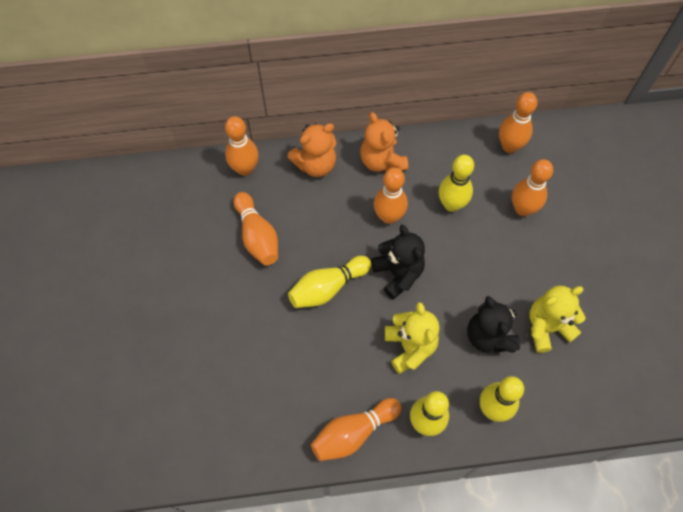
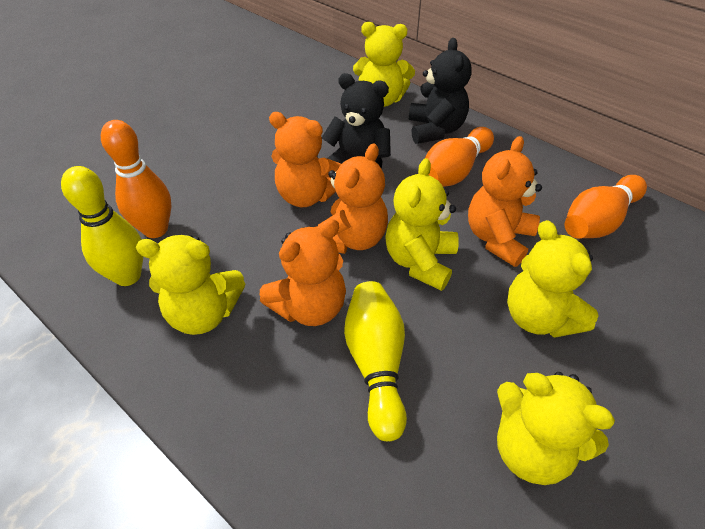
orange bowling pin: 6 -> 3
orange teddy bear: 2 -> 4
yellow bowling pin: 4 -> 2
yellow teddy bear: 2 -> 5

